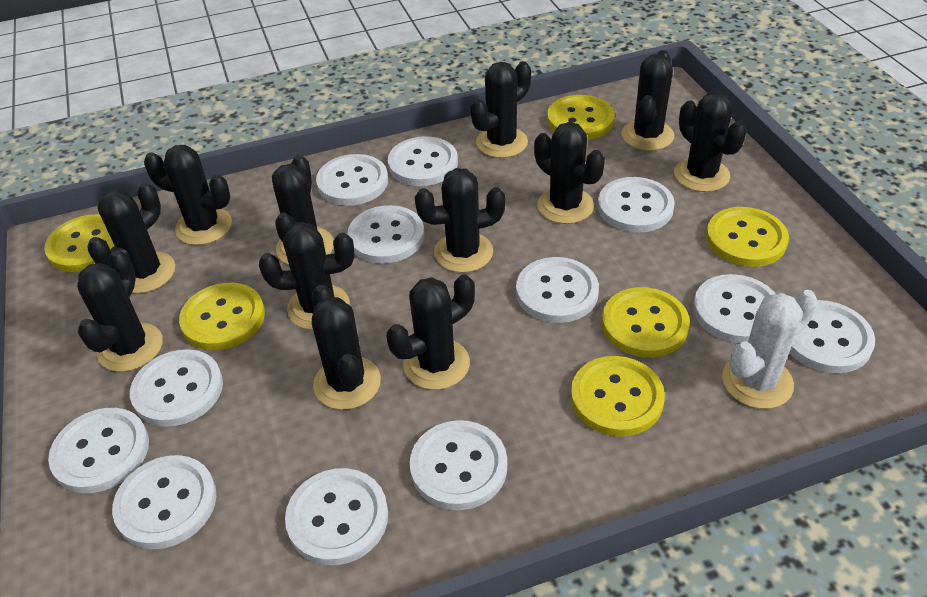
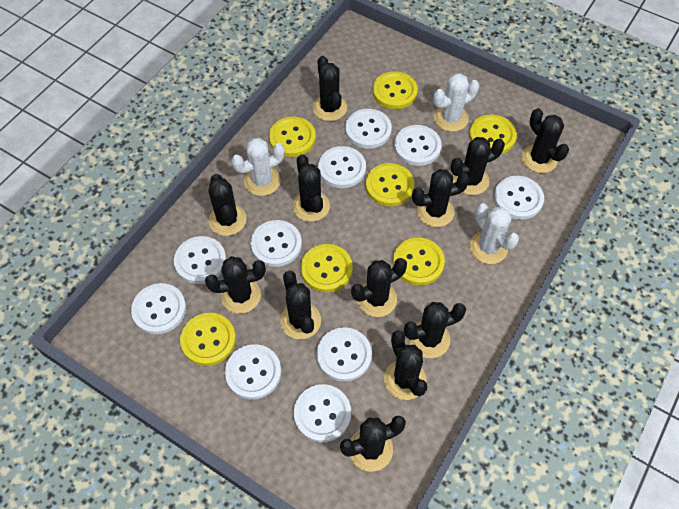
white button: 12 -> 10
white cactus: 1 -> 3
yellow button: 6 -> 7

